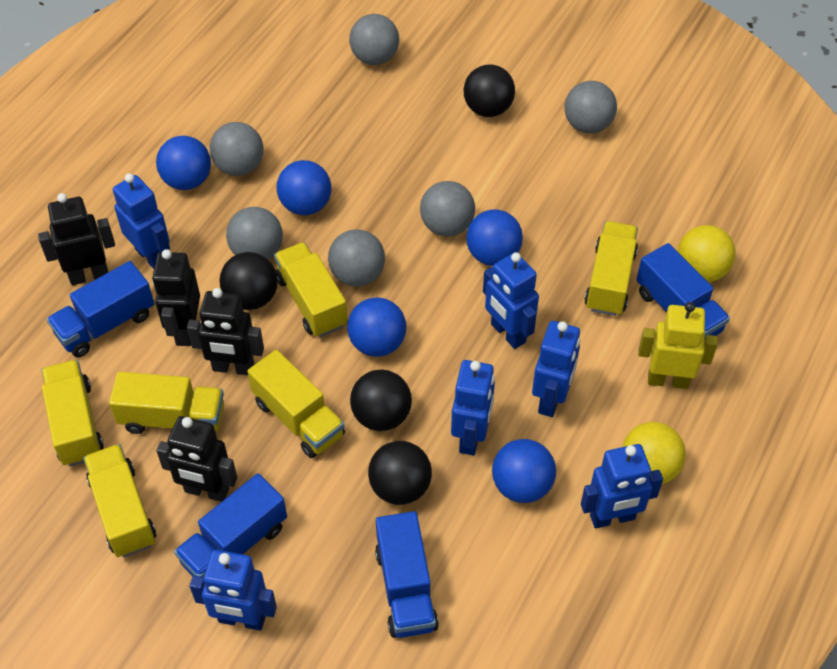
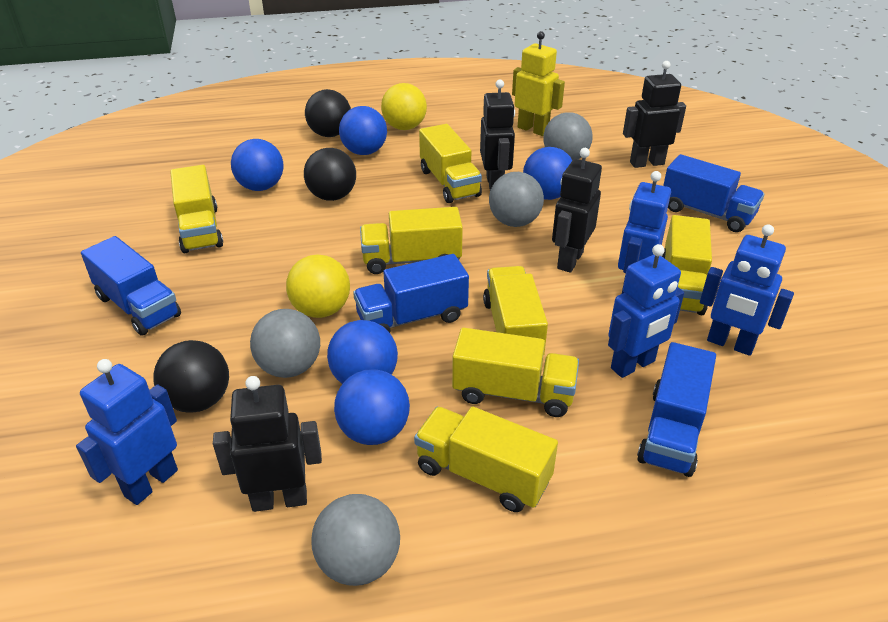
black ball: 4 -> 3
blue robot: 6 -> 4
grey ball: 6 -> 4
yellow truck: 6 -> 7

